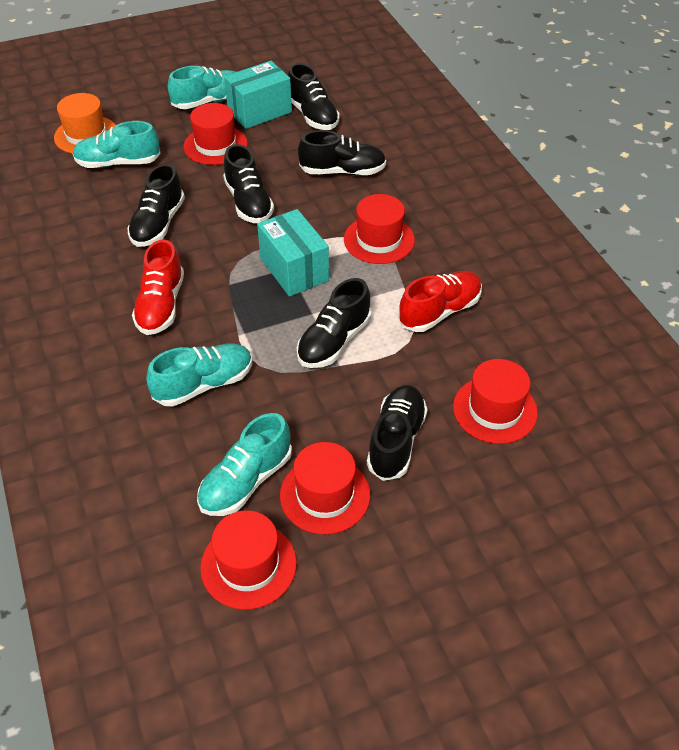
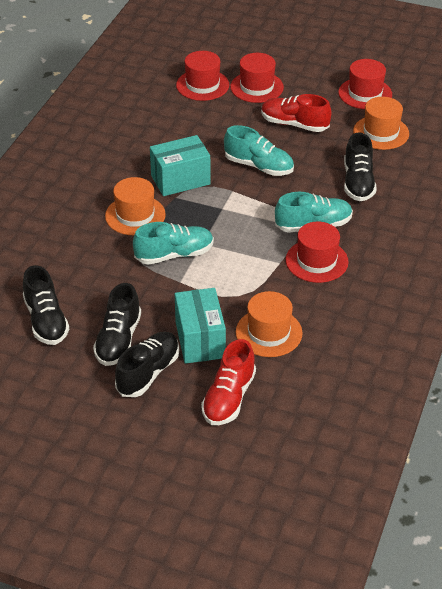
black shoe: 6 -> 4
orange hat: 1 -> 3
red hat: 5 -> 4
turquoise shoe: 4 -> 3

